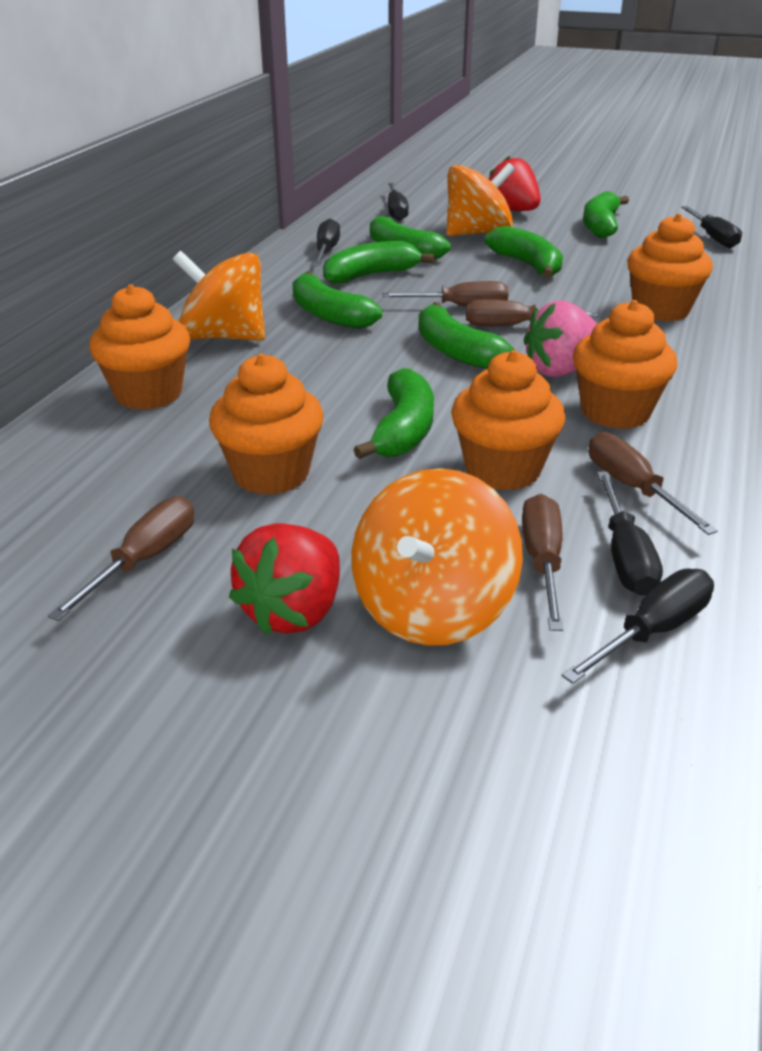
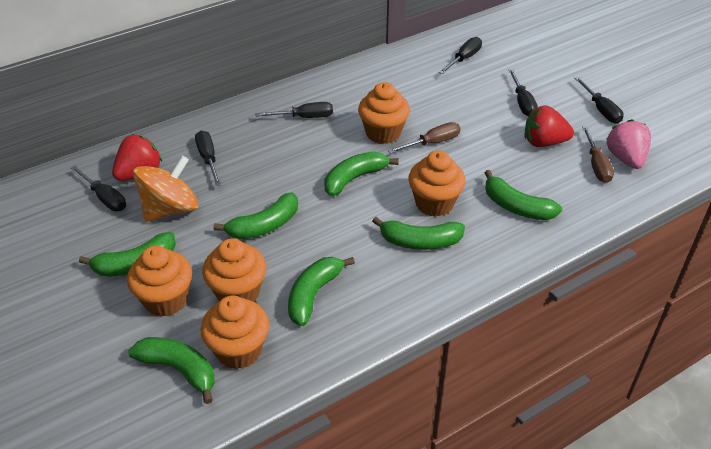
black screwdriver: 5 -> 6
brown screwdriver: 5 -> 2
orange spinning top: 3 -> 1

